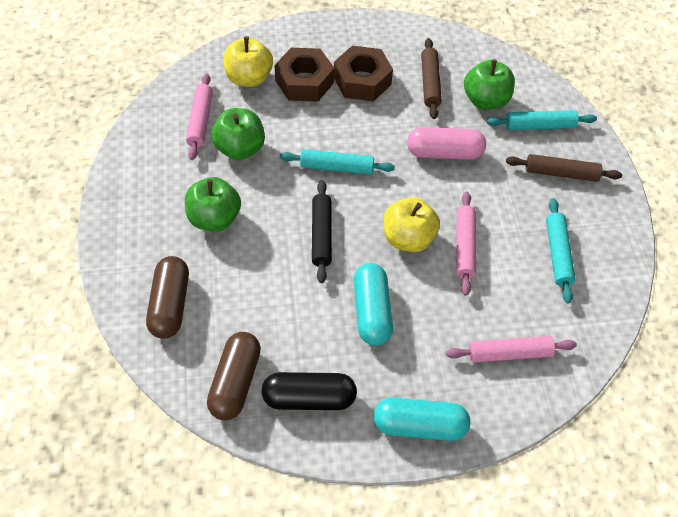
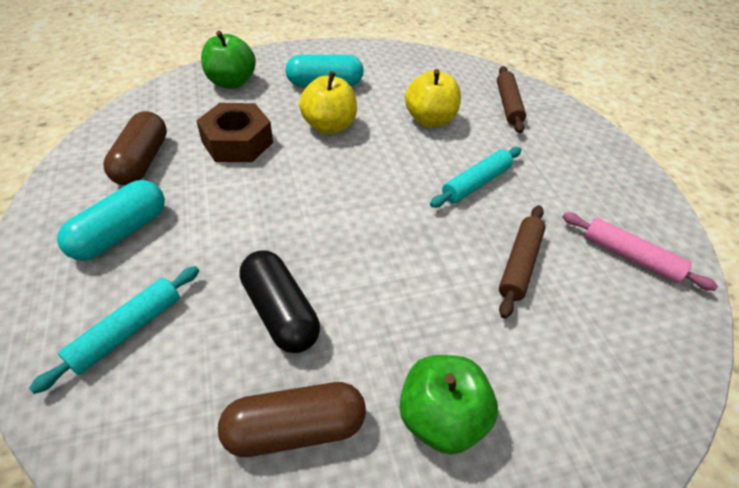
black rolling pin: 1 -> 0
brown nut: 2 -> 1
green apple: 3 -> 2
pink capsule: 1 -> 0
pink rolling pin: 3 -> 1
turquoise rolling pin: 3 -> 2

